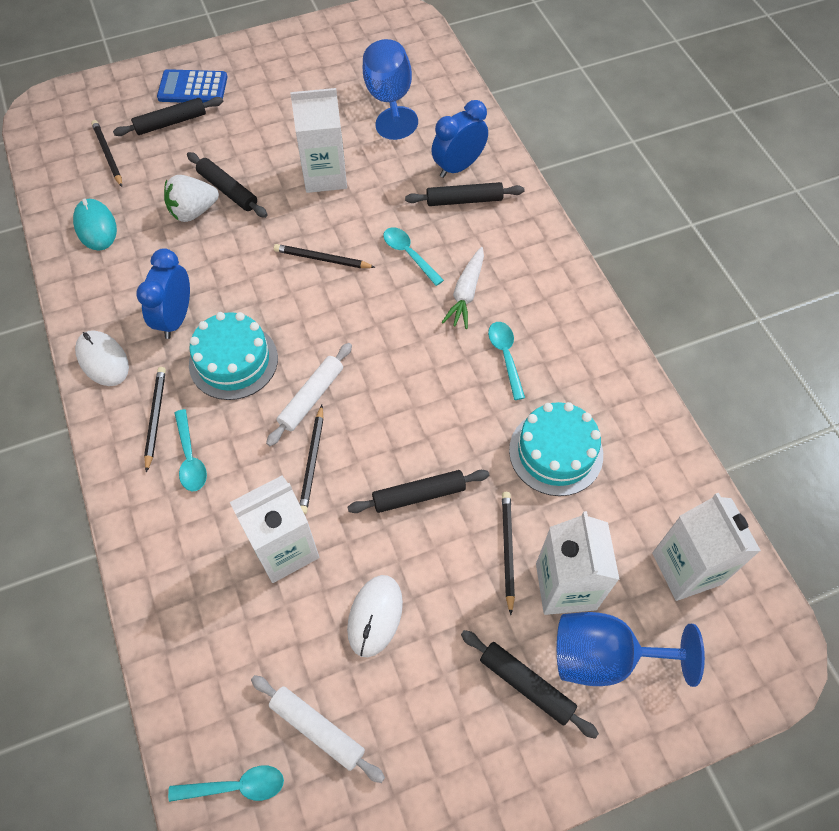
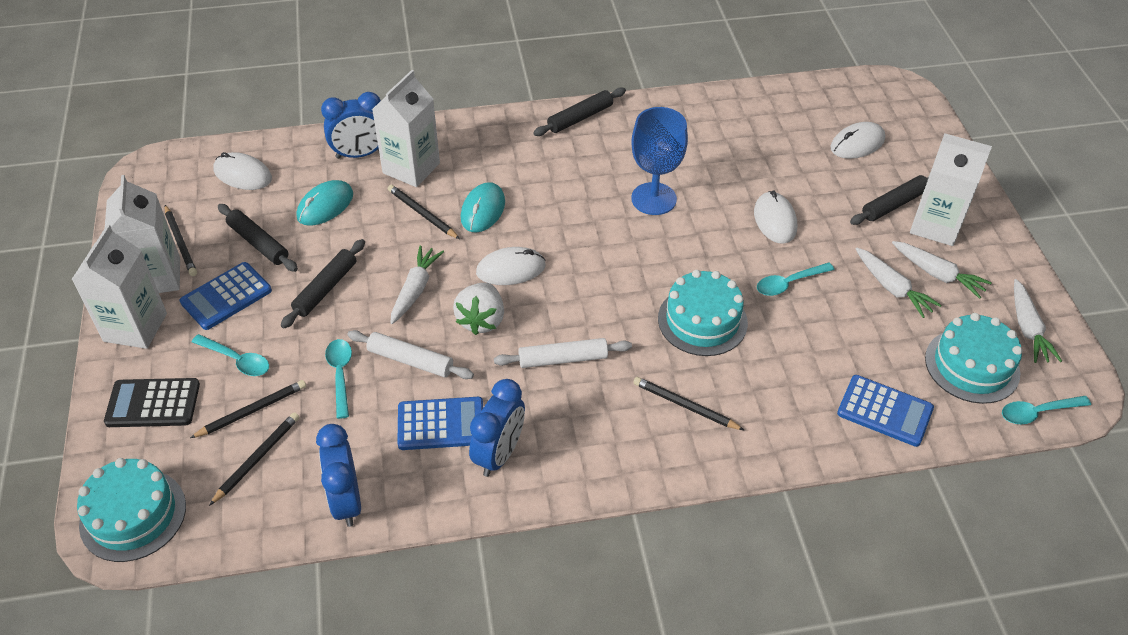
black calculator: 0 -> 1
black rolling pin: 5 -> 4
blue calculator: 1 -> 3
blue clock: 2 -> 3
blue goblet: 2 -> 1
turquoise cake: 2 -> 3
turquoise mouse: 1 -> 2
white carrot: 1 -> 4
white mouse: 2 -> 4

